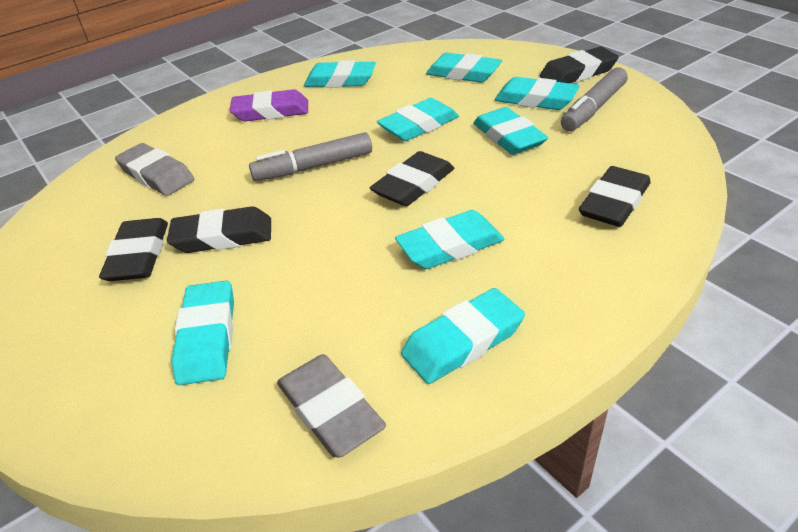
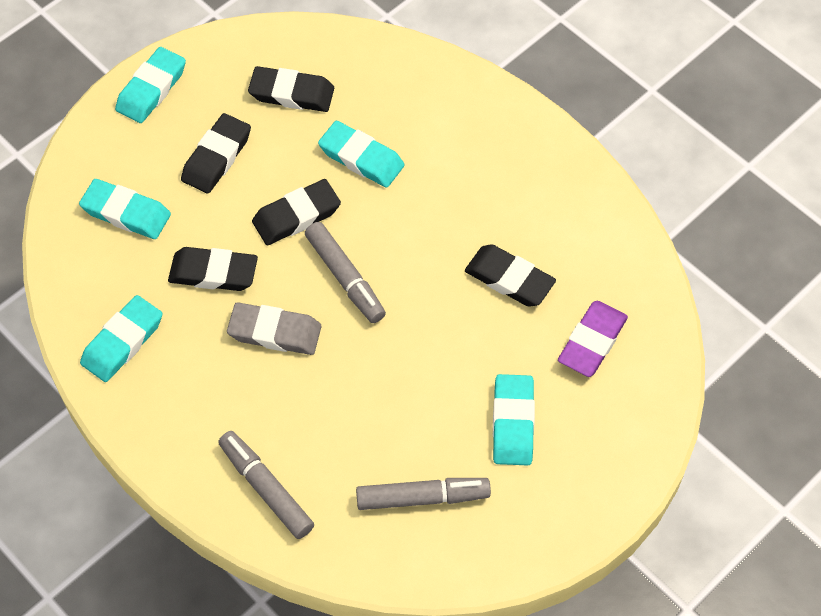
grey eraser: 2 -> 1
grey marker: 2 -> 3
turquoise eraser: 8 -> 5

